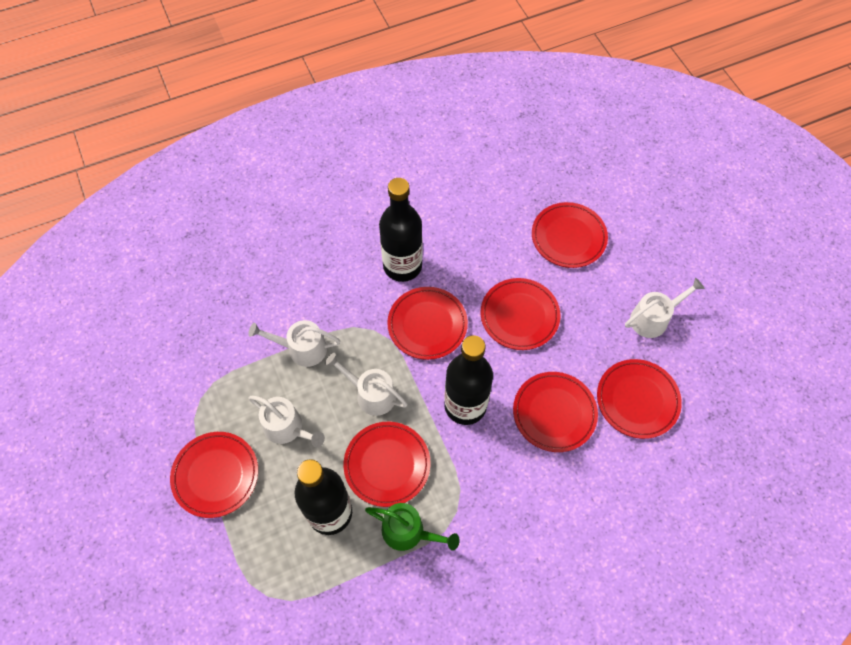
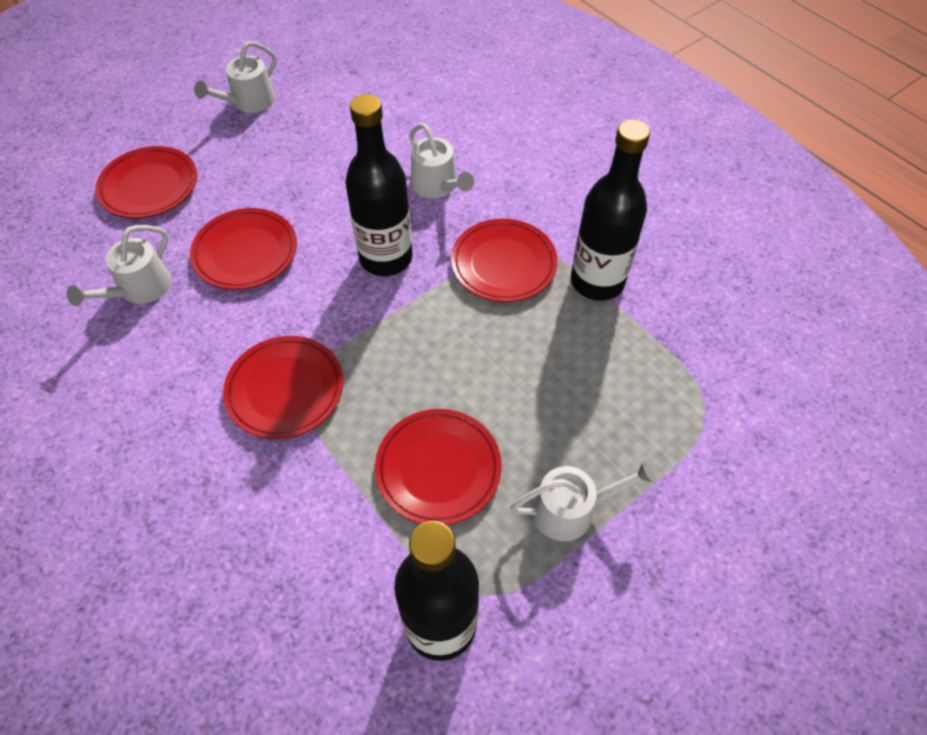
green watering can: 1 -> 0
red plate: 7 -> 5

